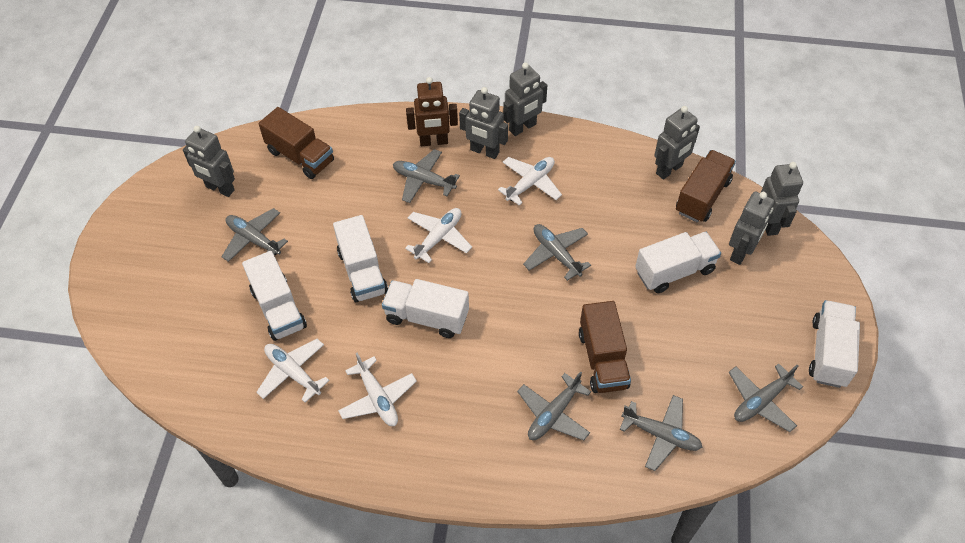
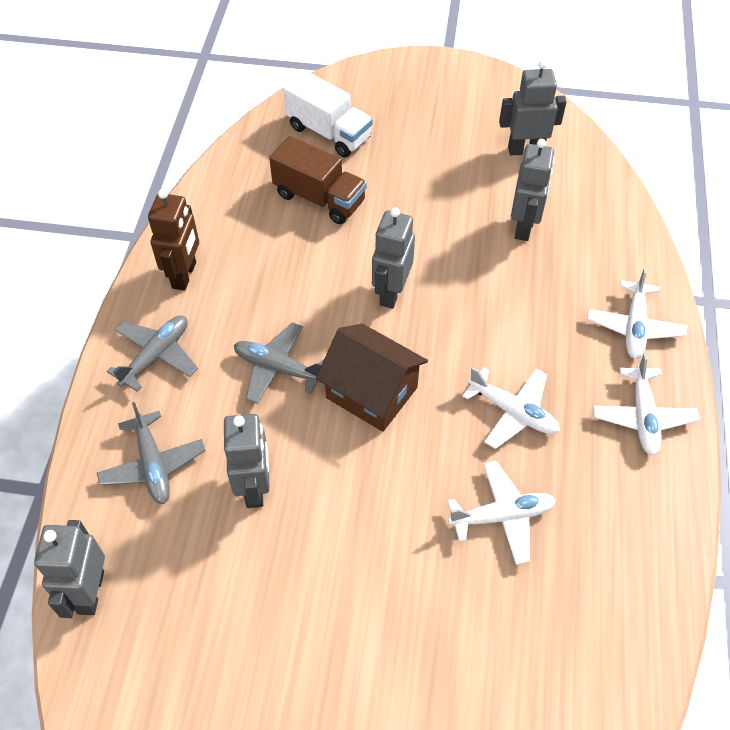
brown house: 0 -> 1
brown truck: 3 -> 1
grey plane: 6 -> 3
grey robot: 6 -> 5
white truck: 5 -> 1

